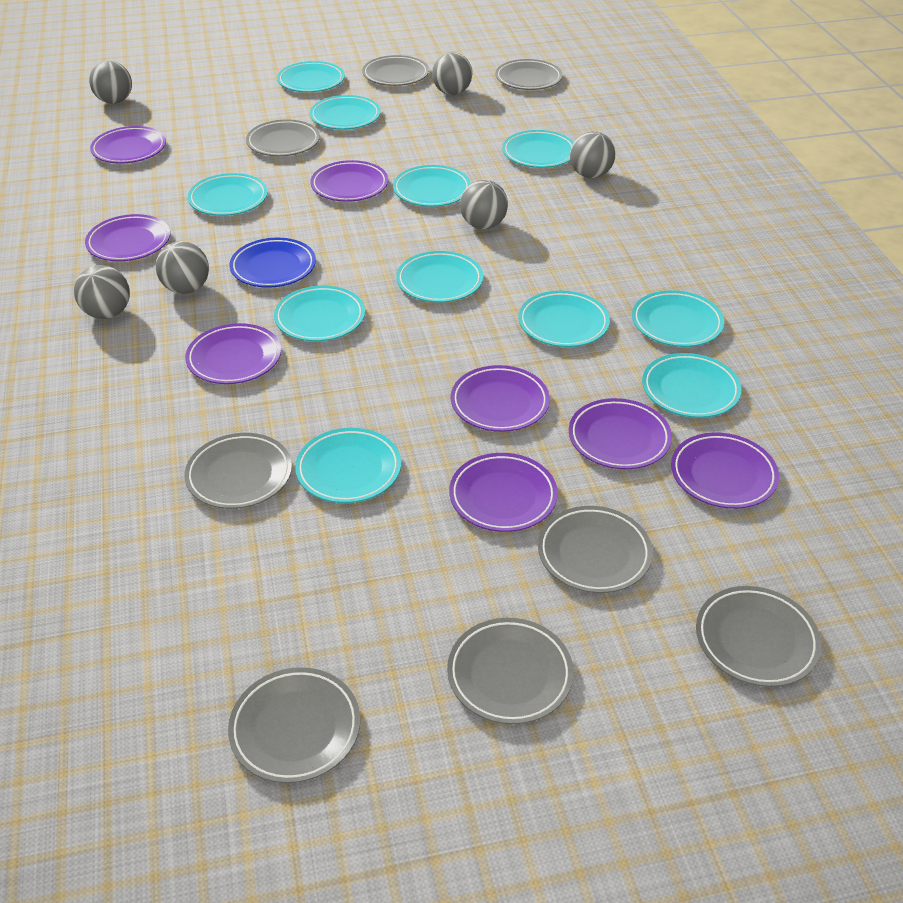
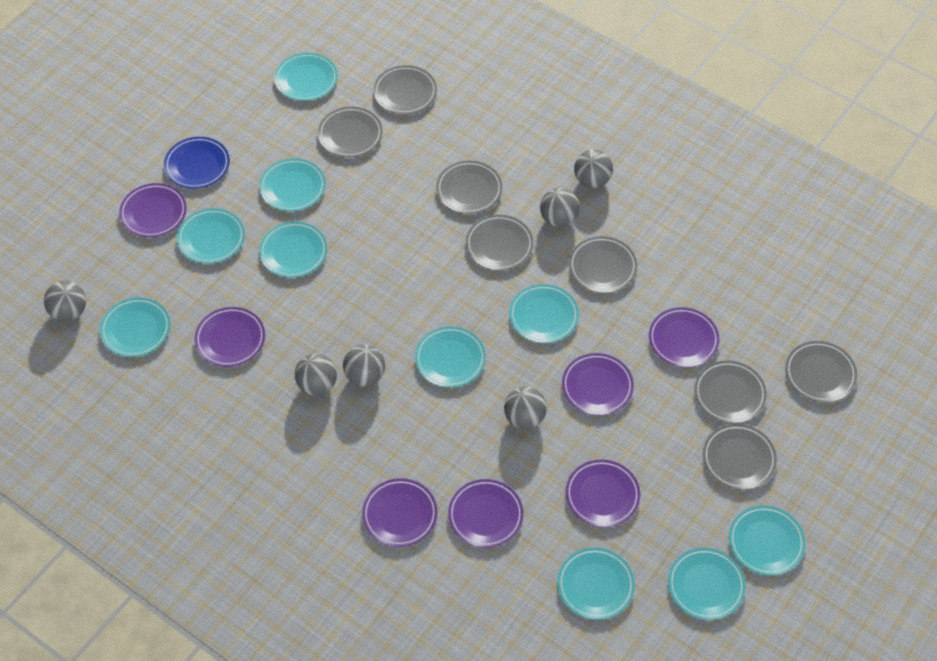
purple plate: 8 -> 7
turquoise plate: 11 -> 10

